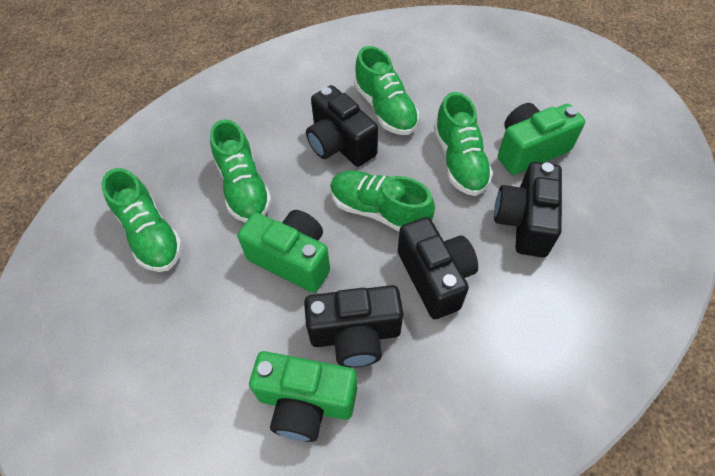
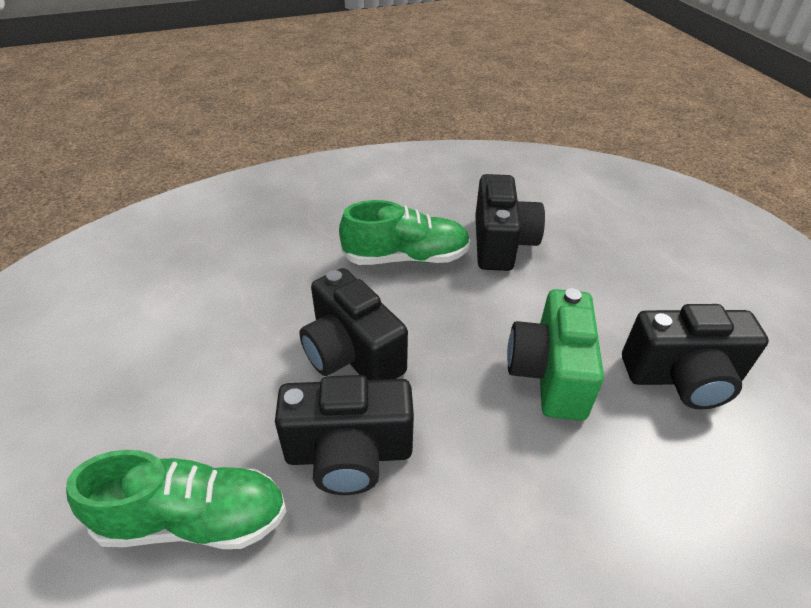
green camera: 3 -> 1
green shoe: 5 -> 2

